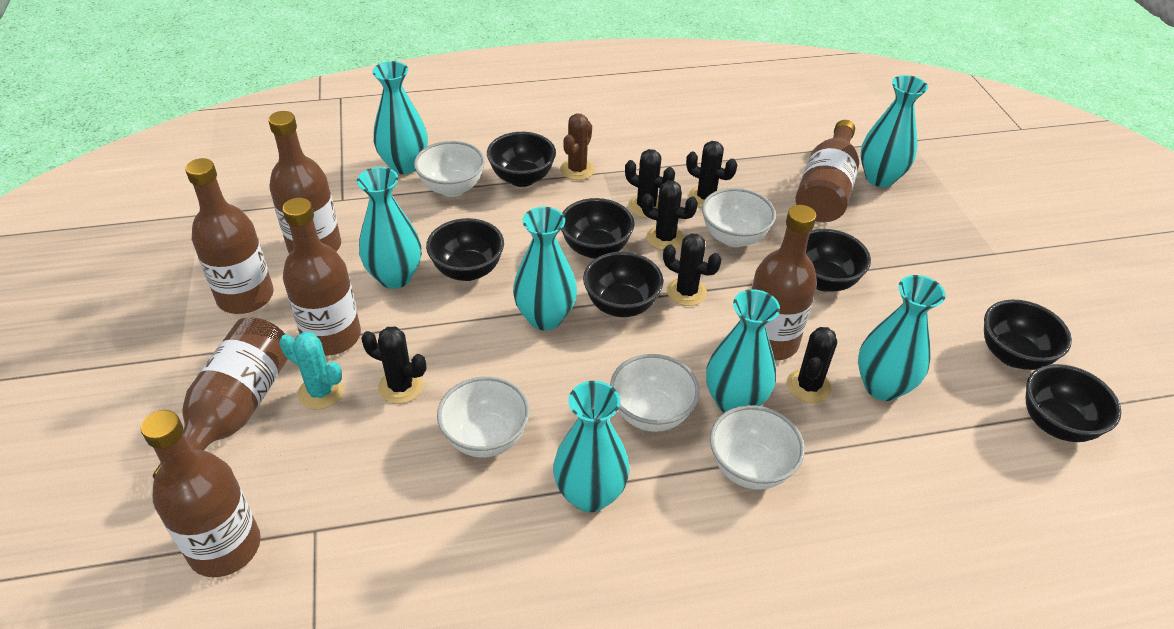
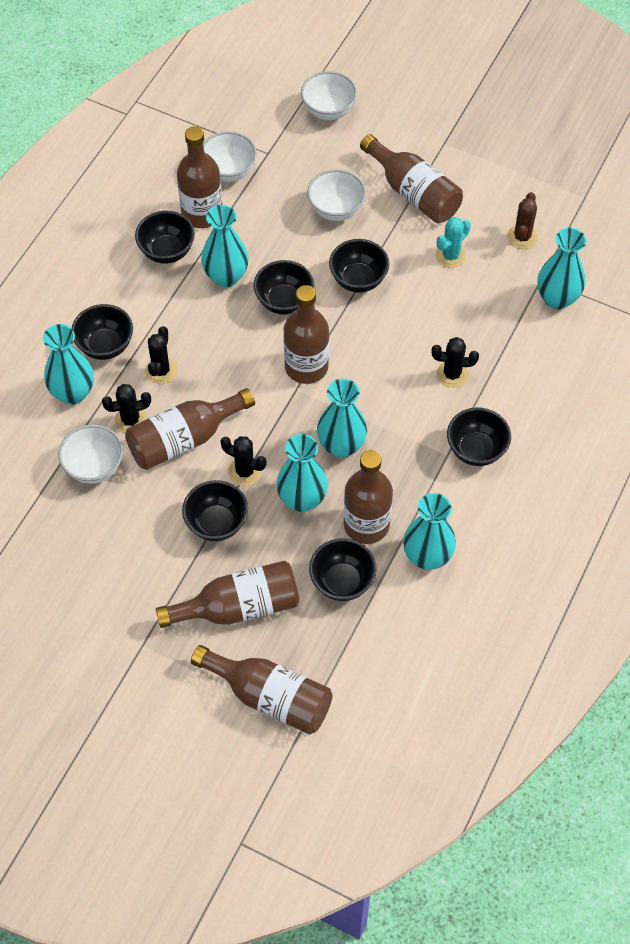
black cactus: 6 -> 4
turquoise vase: 7 -> 6
white bowl: 5 -> 4

